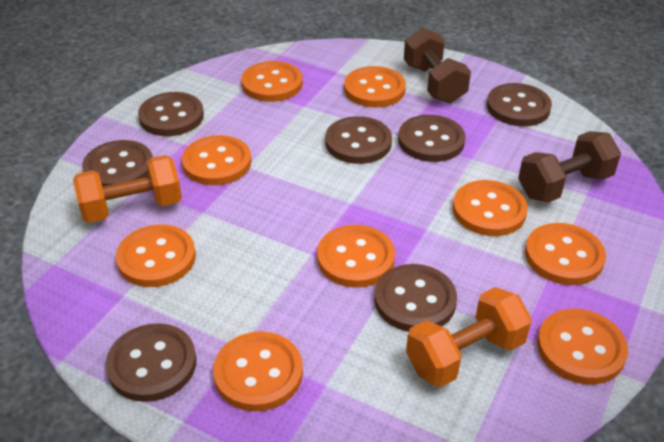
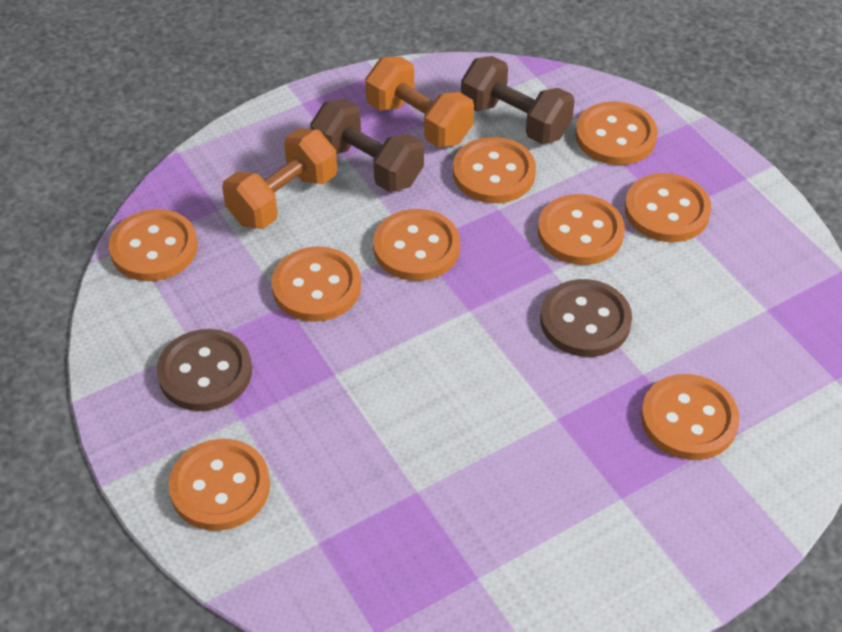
brown button: 7 -> 2

